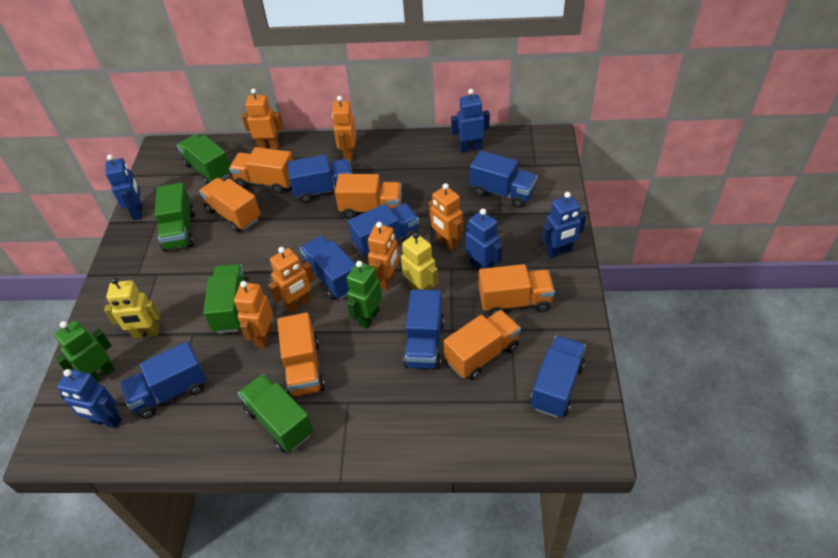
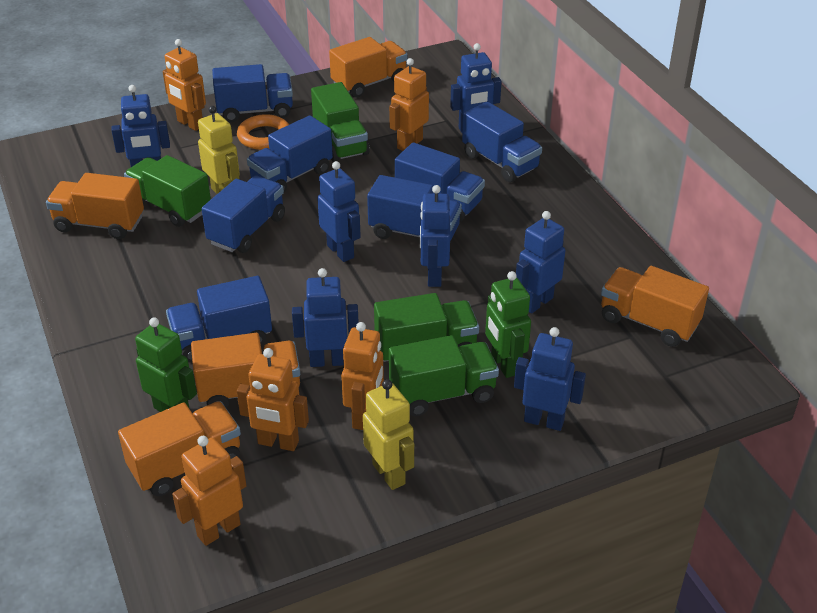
blue robot: 5 -> 7
orange ring: 0 -> 1
orange robot: 6 -> 5
orange truck: 6 -> 5

